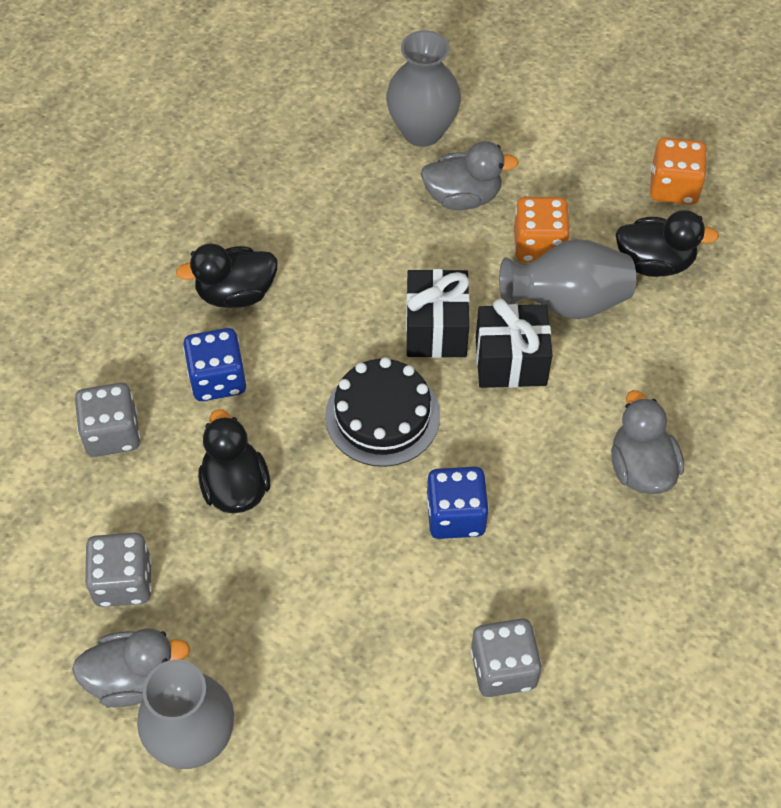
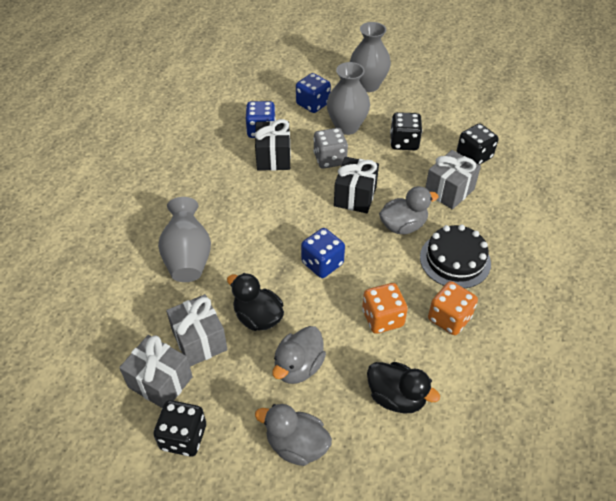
black dice: 0 -> 3
black duck: 3 -> 2
blue dice: 2 -> 3
grey dice: 3 -> 1
grey gift: 0 -> 3

